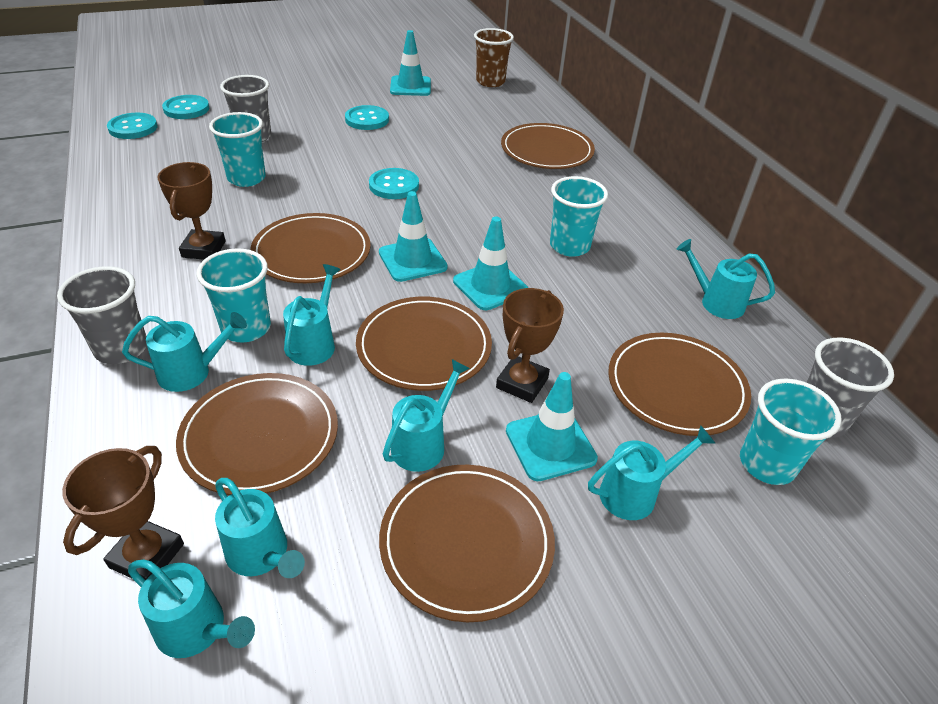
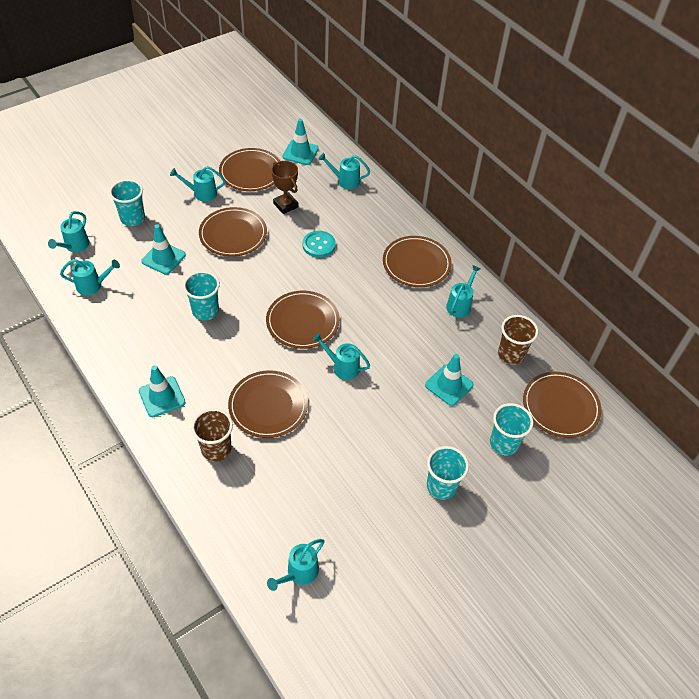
brown cup: 1 -> 2
brown trophy: 3 -> 1
grey cup: 3 -> 0
turquoise button: 4 -> 1

